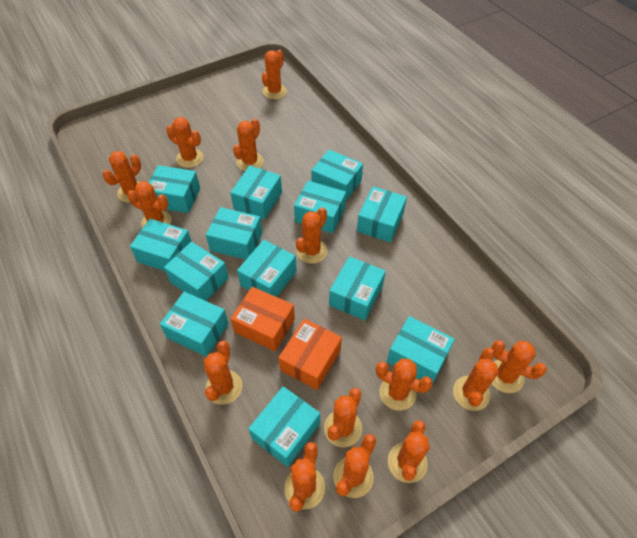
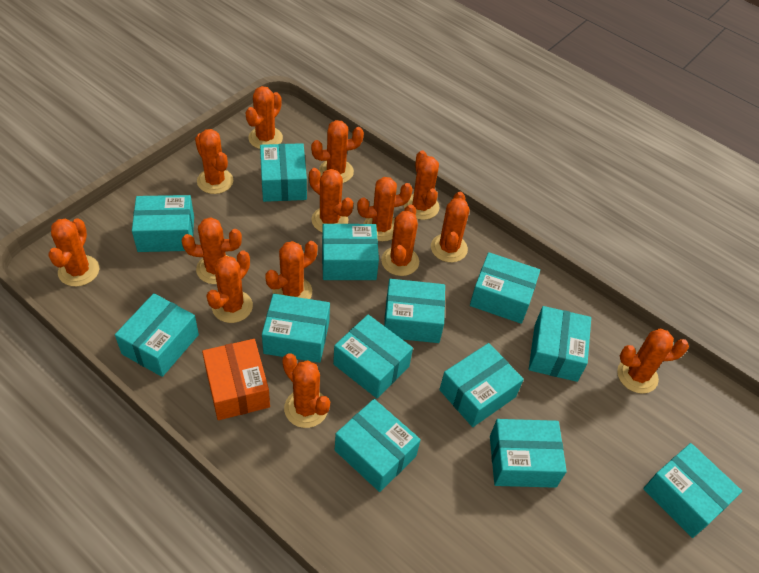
orange box: 2 -> 1

